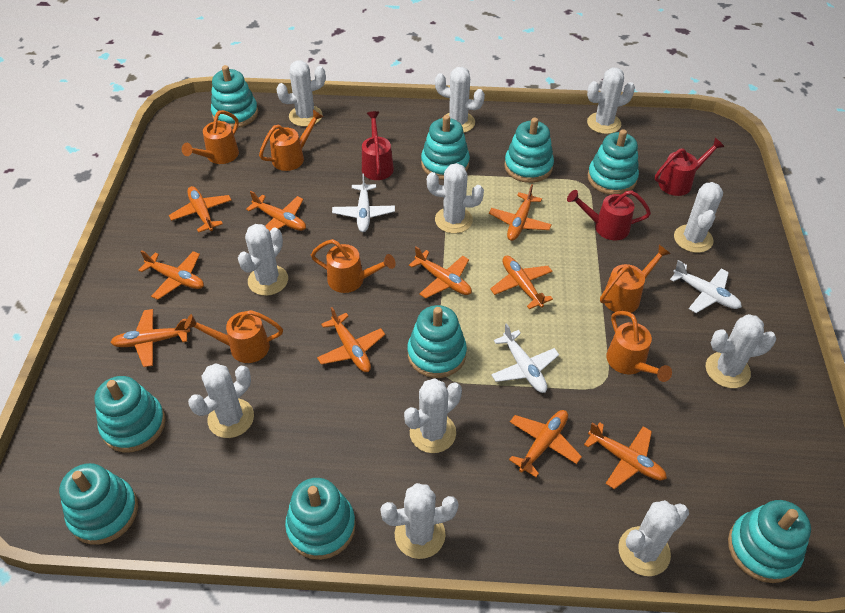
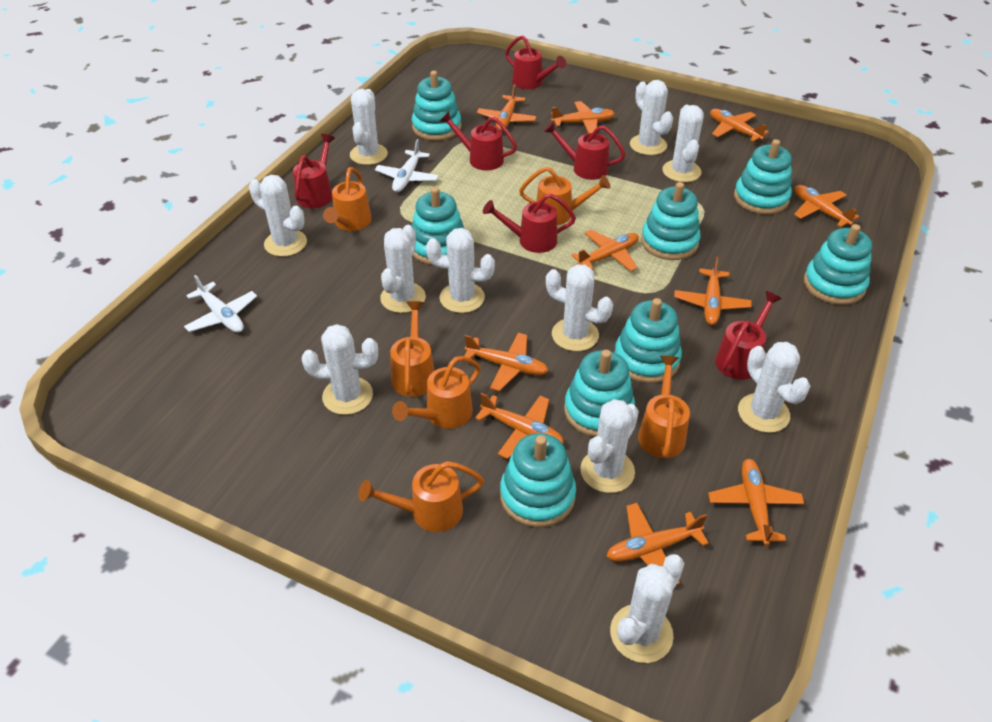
red watering can: 3 -> 6
turquoise stacking toy: 9 -> 8
white plane: 3 -> 2

